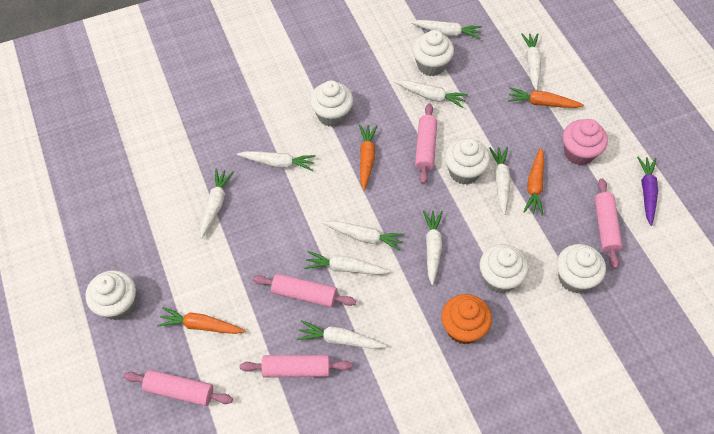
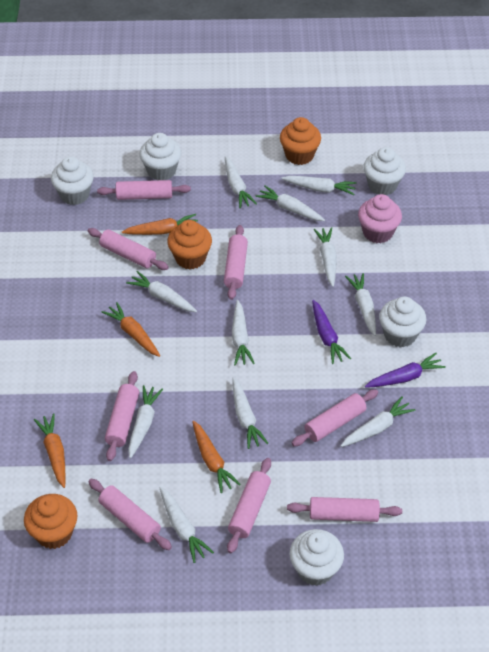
orange cupcake: 1 -> 3
pink rolling pin: 5 -> 8
purple carrot: 1 -> 2
white carrot: 10 -> 11
white cupcake: 6 -> 5

